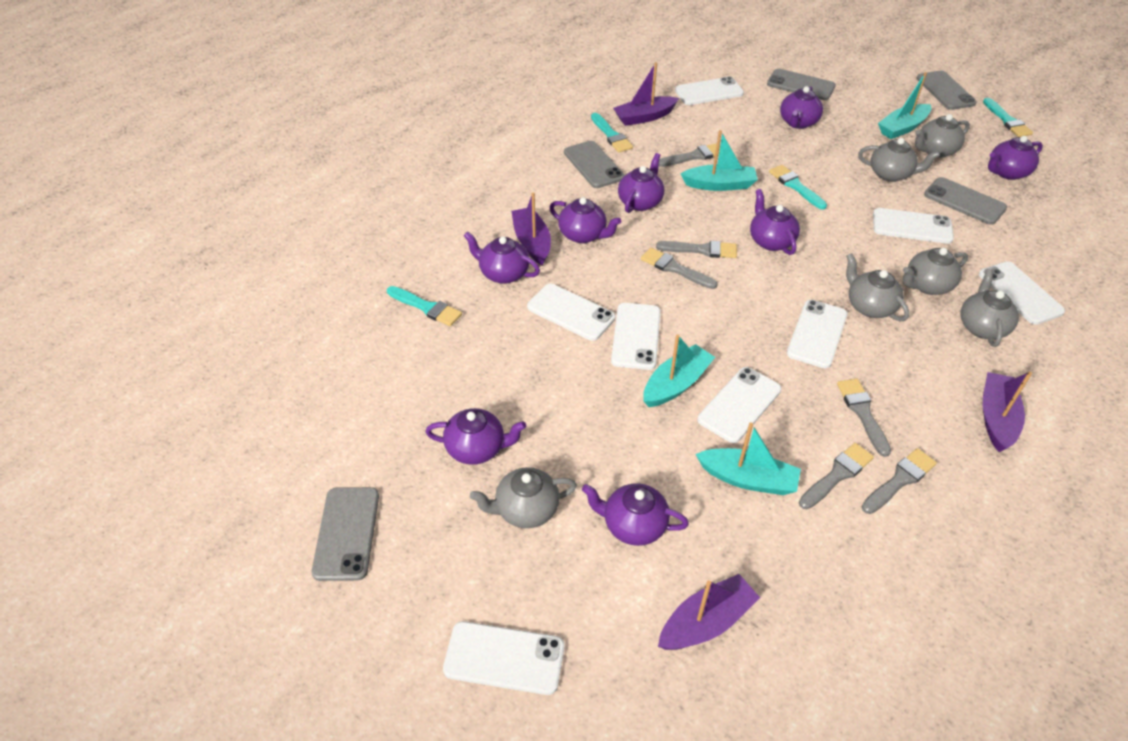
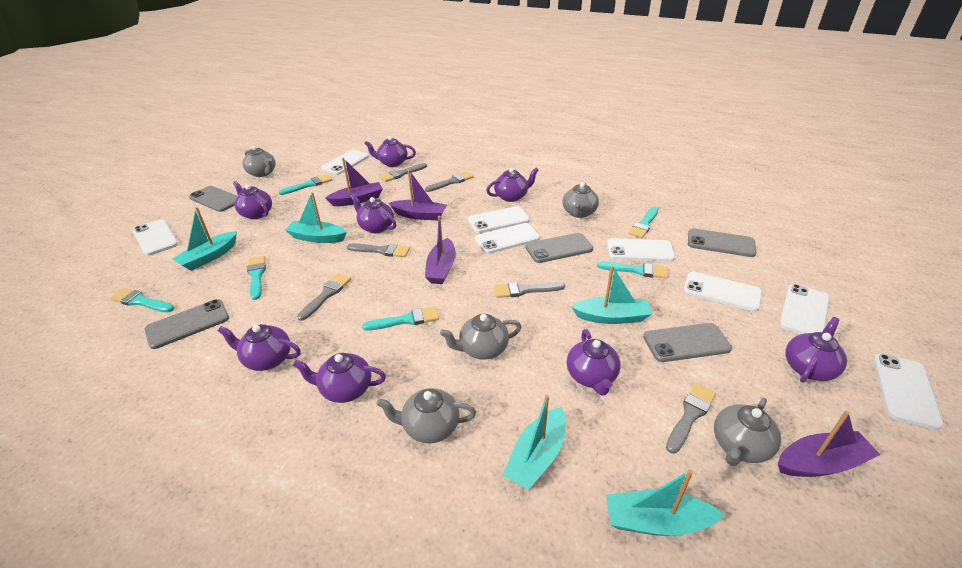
grey teapot: 6 -> 5
turquoise boat: 4 -> 5
turquoise brush: 4 -> 6

